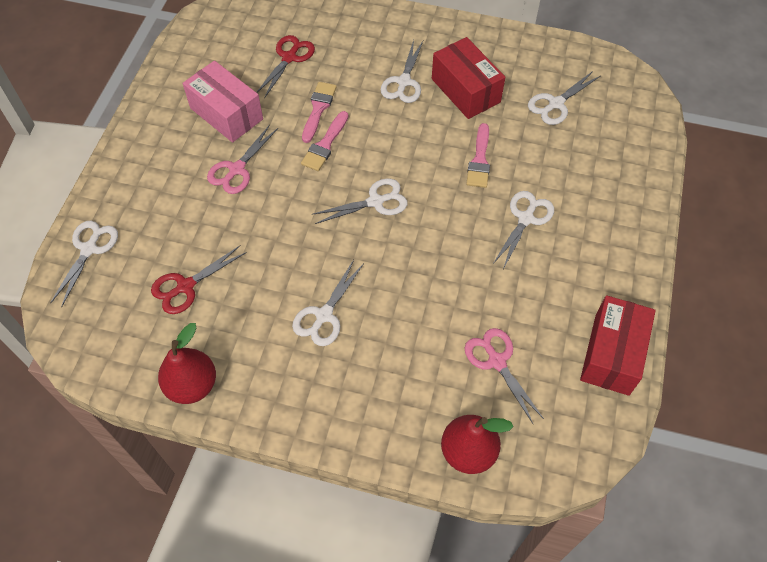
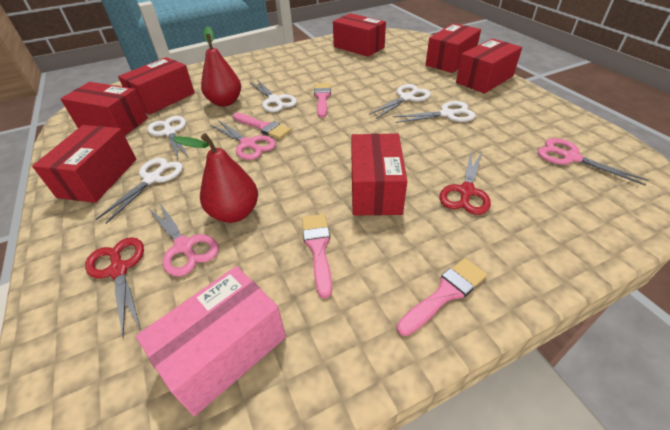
pink brush: 3 -> 4
pink scissors: 2 -> 3
red box: 2 -> 7
white scissors: 6 -> 5

